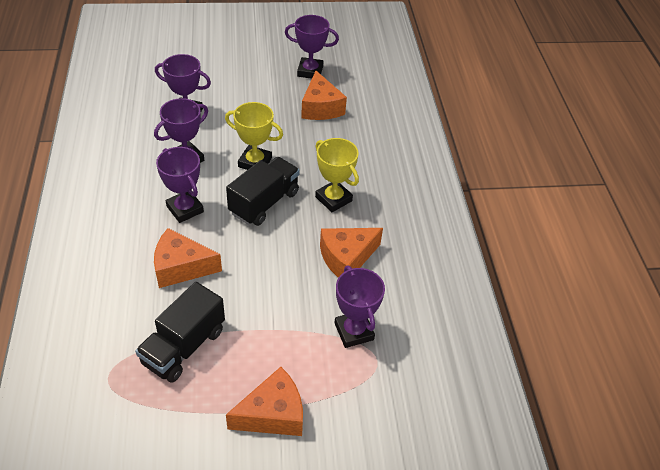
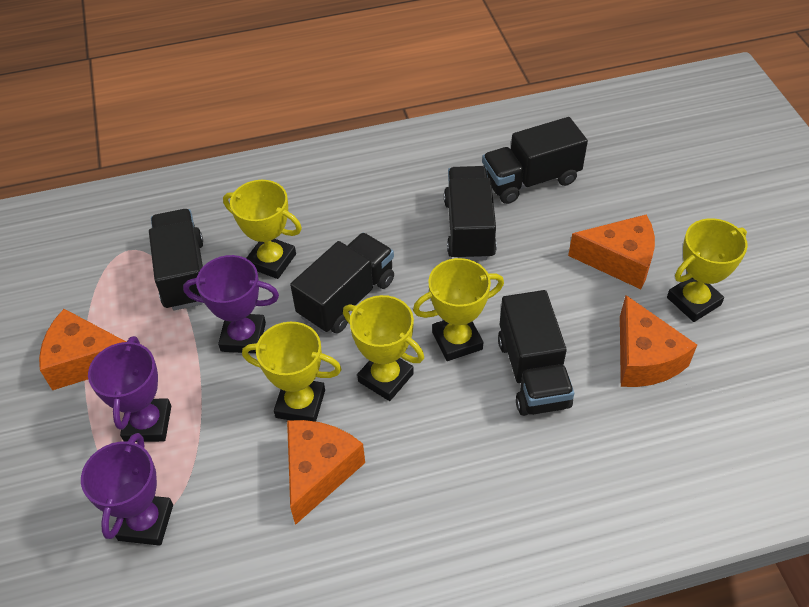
black truck: 2 -> 5
purple trophy: 5 -> 3
yellow trophy: 2 -> 5

